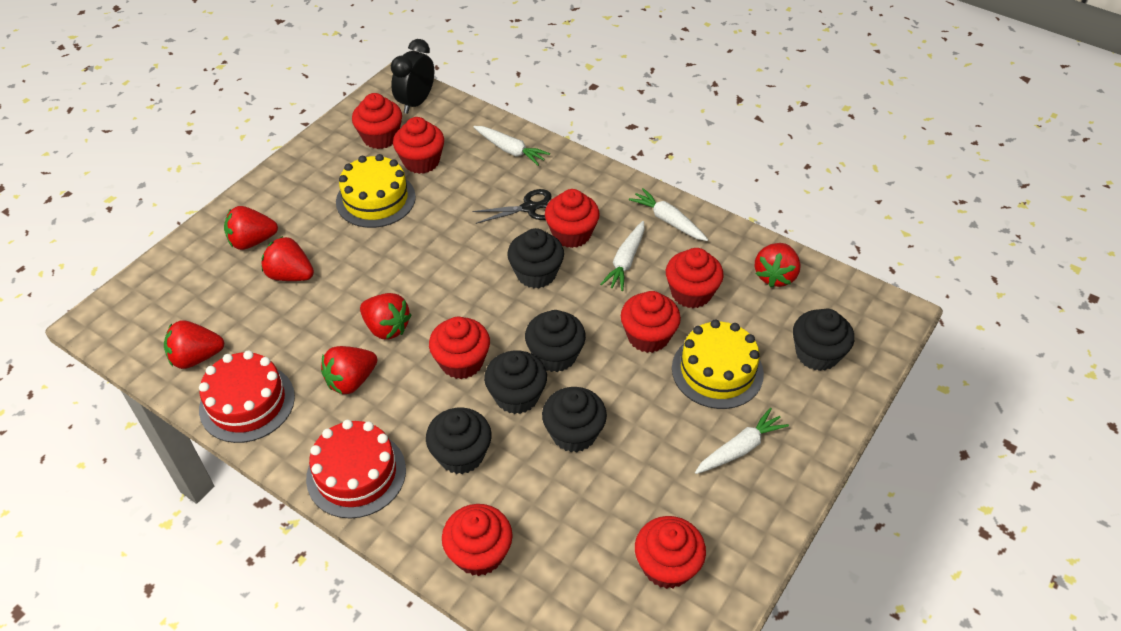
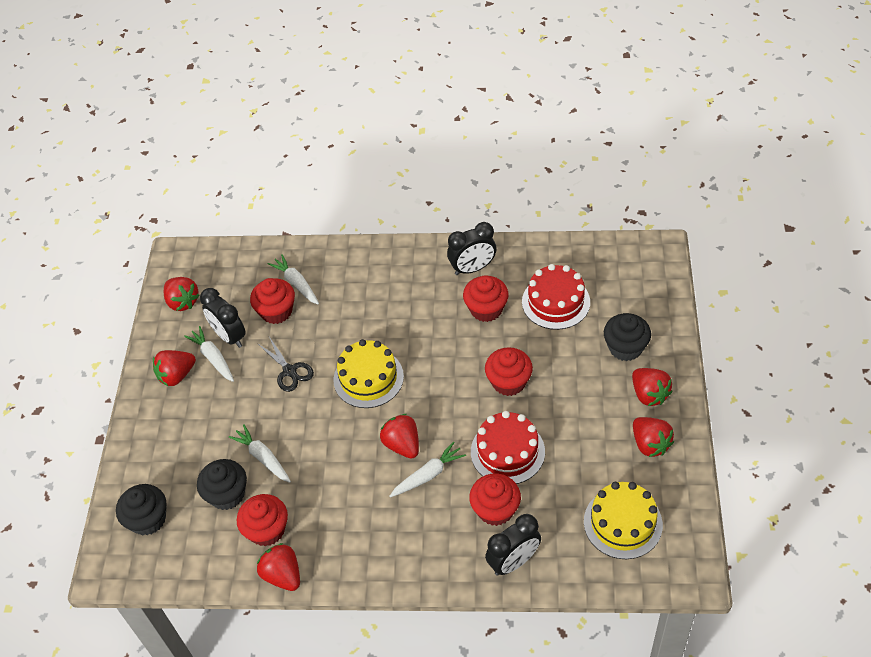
black clock: 1 -> 3
black cupcake: 6 -> 3
red cupcake: 8 -> 5

